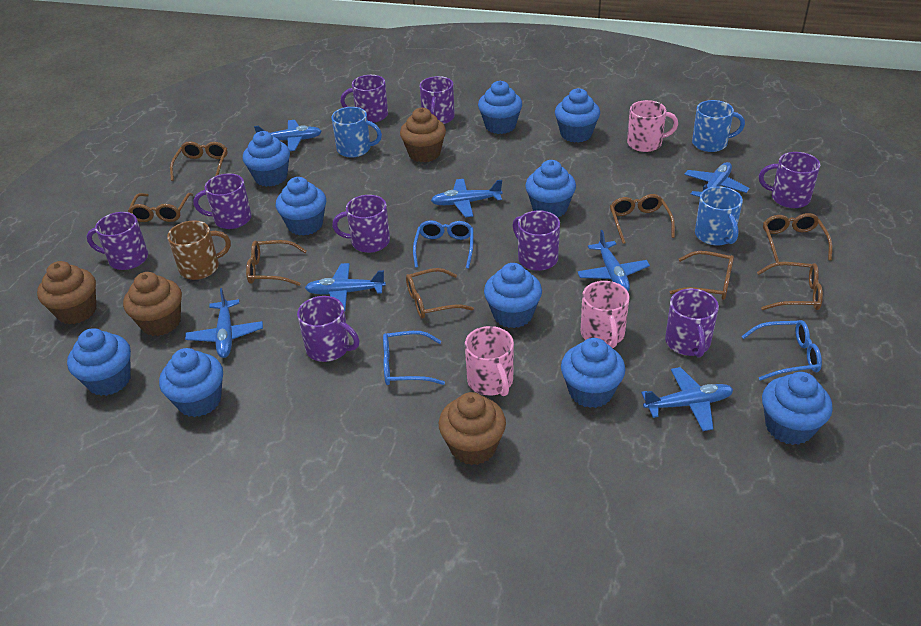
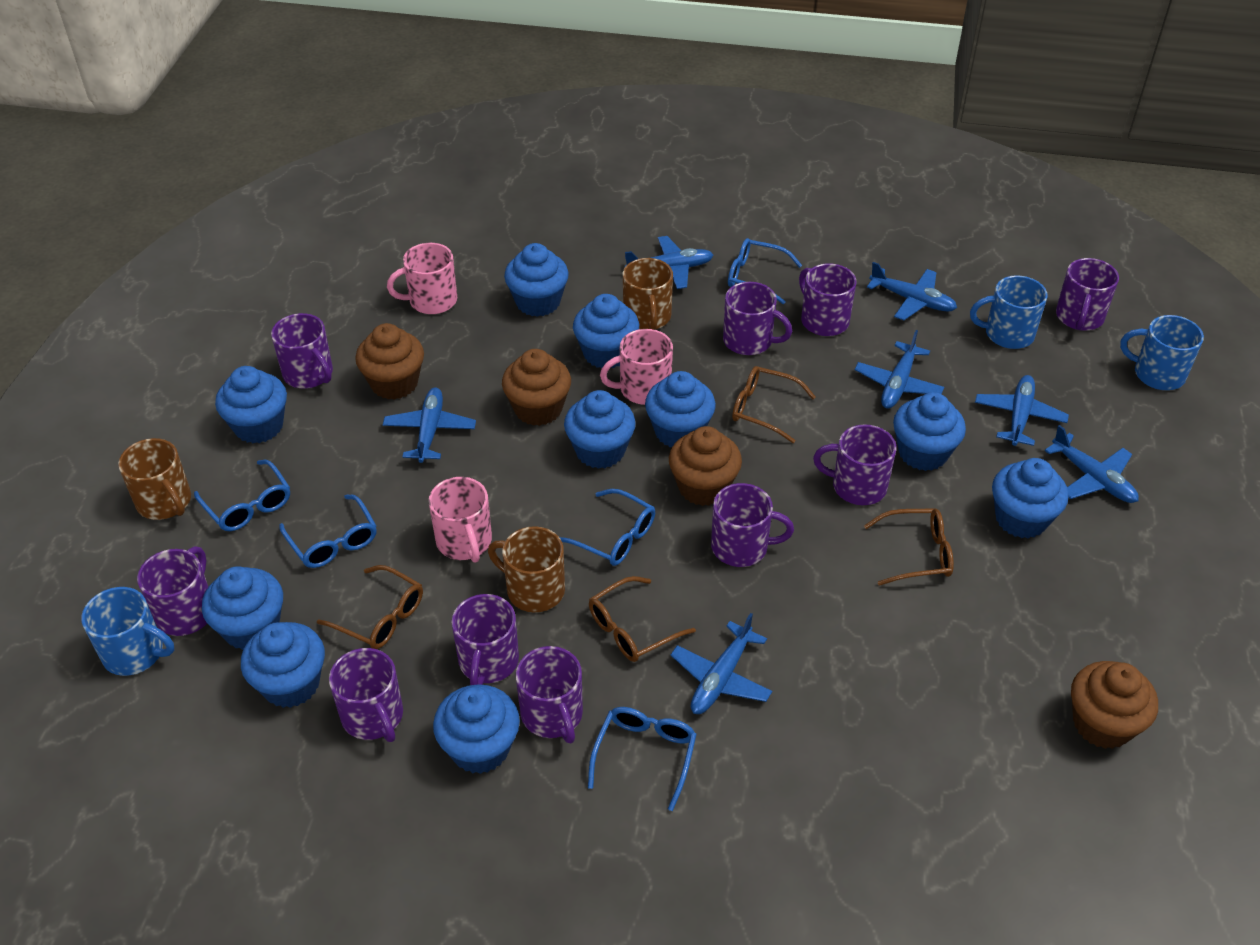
blue glasses: 3 -> 5
brown glasses: 8 -> 4
brown mug: 1 -> 3
purple mug: 9 -> 10

